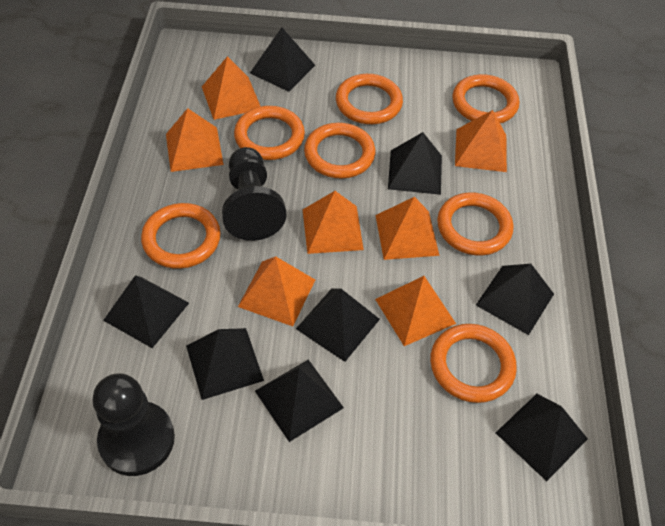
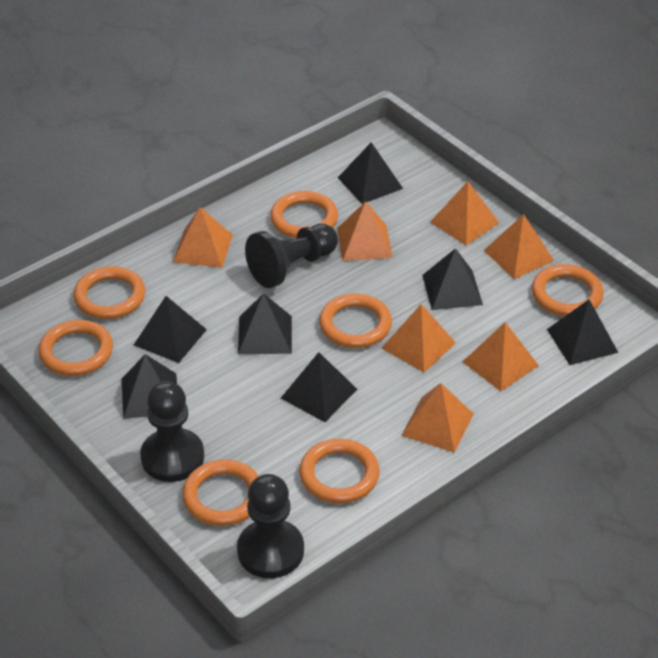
black pawn: 2 -> 3
black pyramid: 8 -> 7

